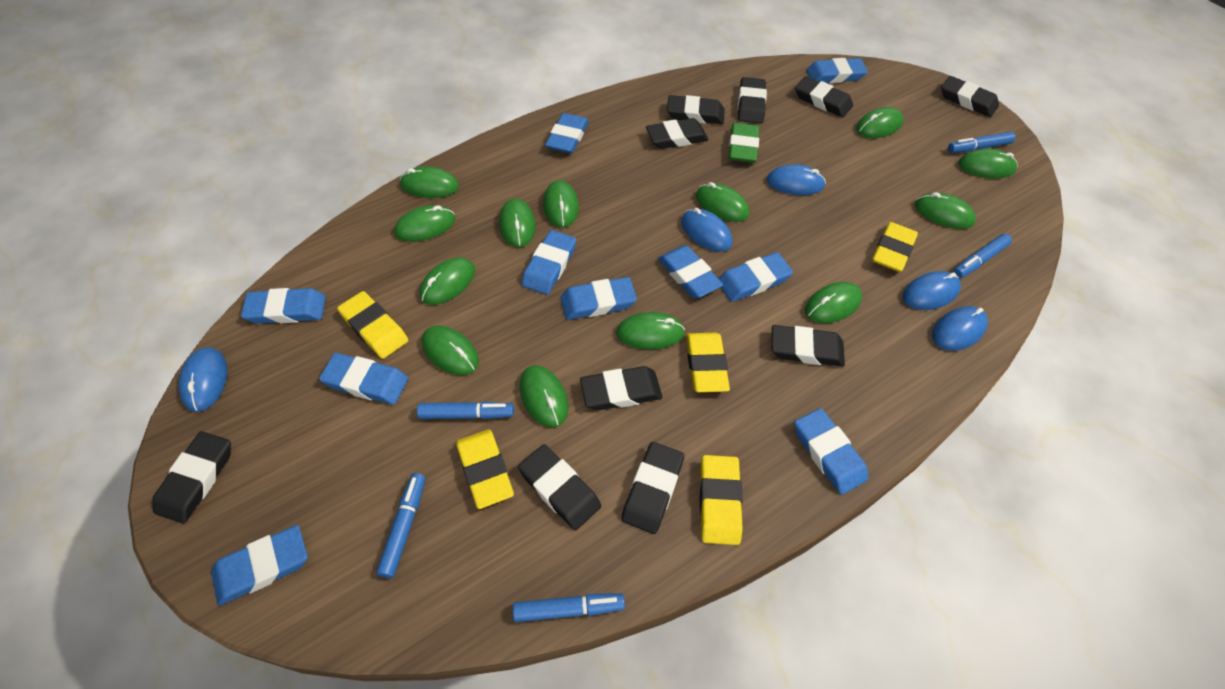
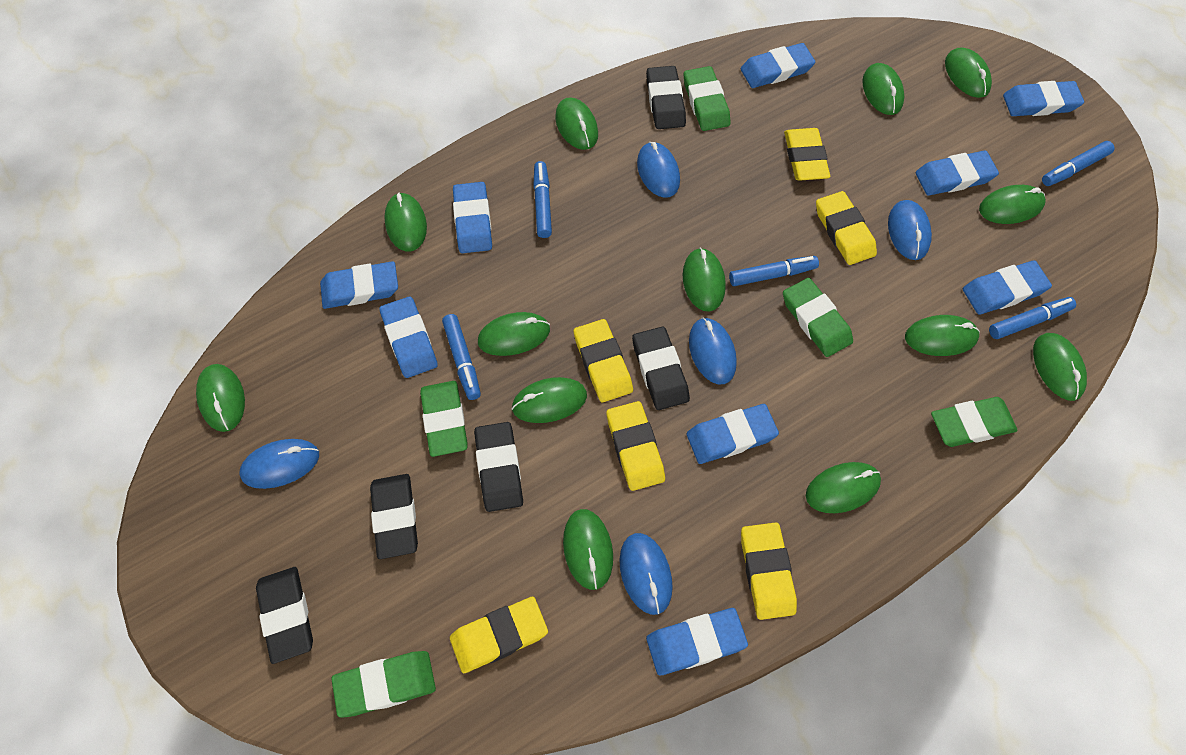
black eraser: 10 -> 5
blue eraser: 10 -> 9
green eraser: 1 -> 5
yellow eraser: 5 -> 6

